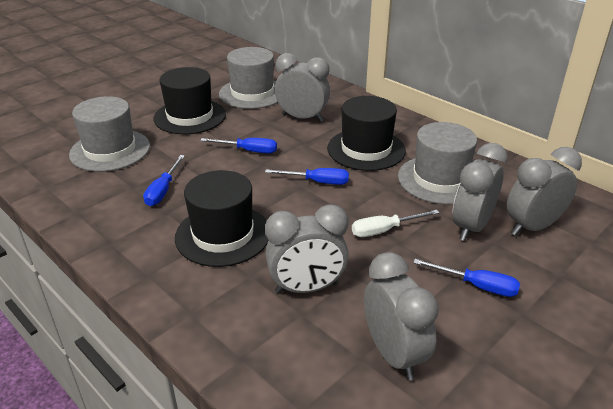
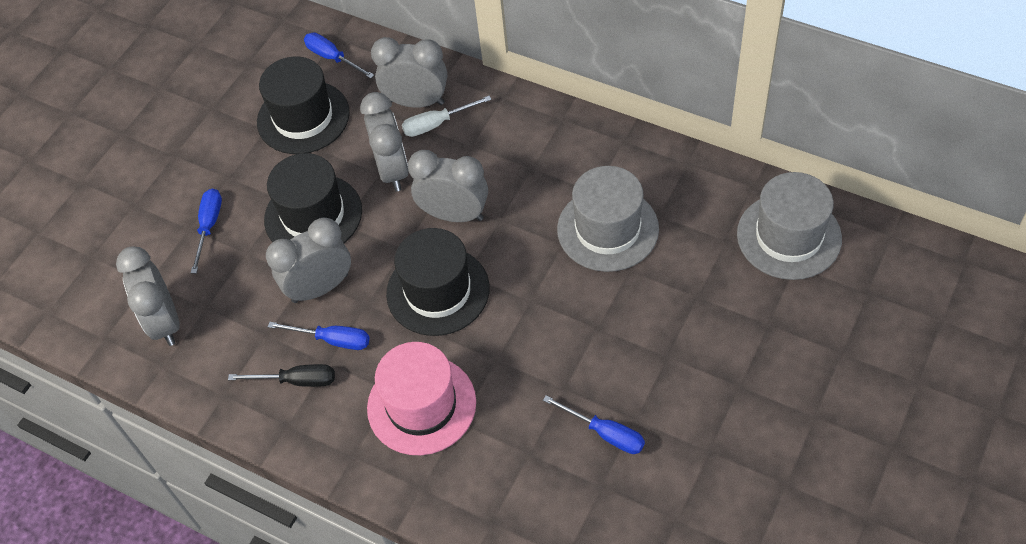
black screwdriver: 0 -> 1
grey hat: 3 -> 2
pink hat: 0 -> 1

